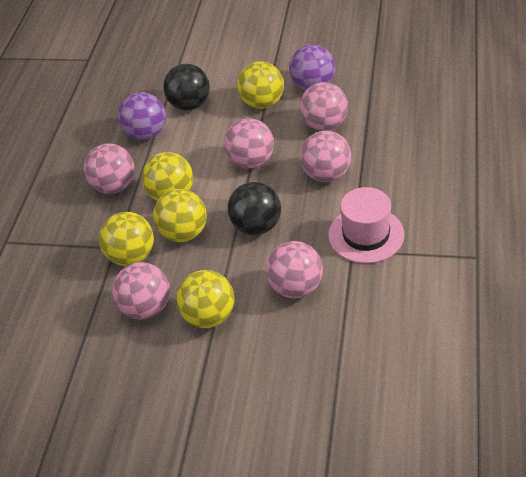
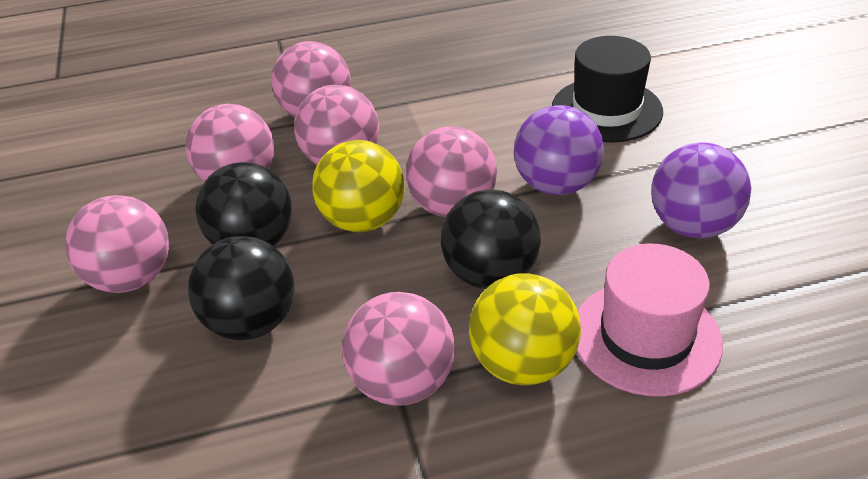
black ball: 2 -> 3
black hat: 0 -> 1
yellow ball: 5 -> 2

